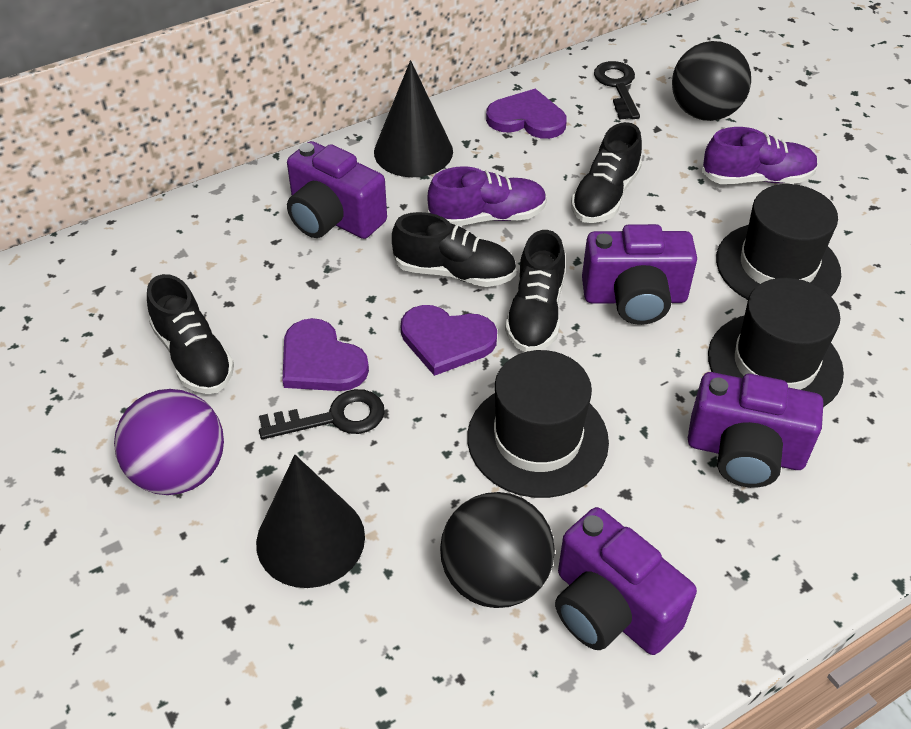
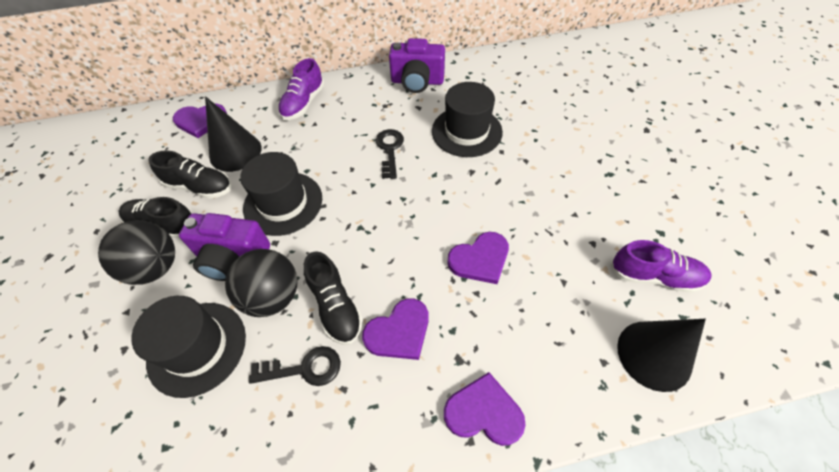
black shoe: 4 -> 3
purple ball: 1 -> 0
purple camera: 4 -> 2
purple heart: 3 -> 4

